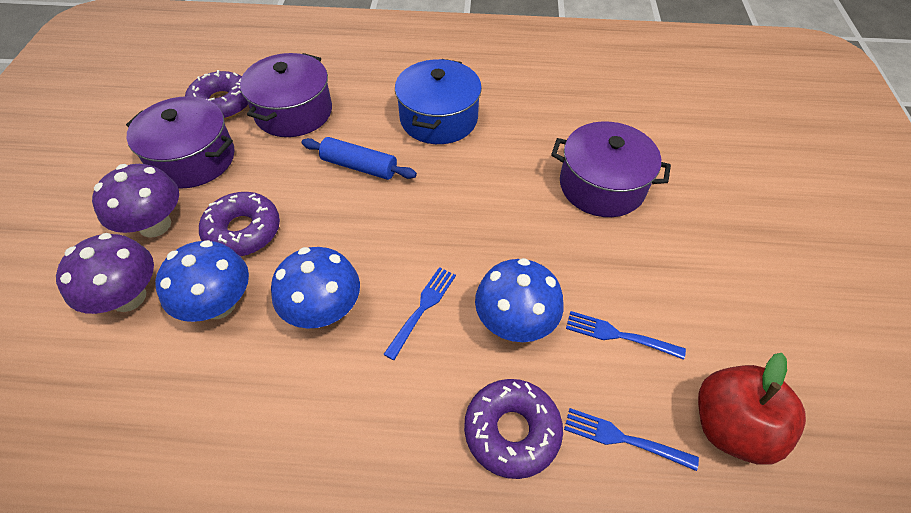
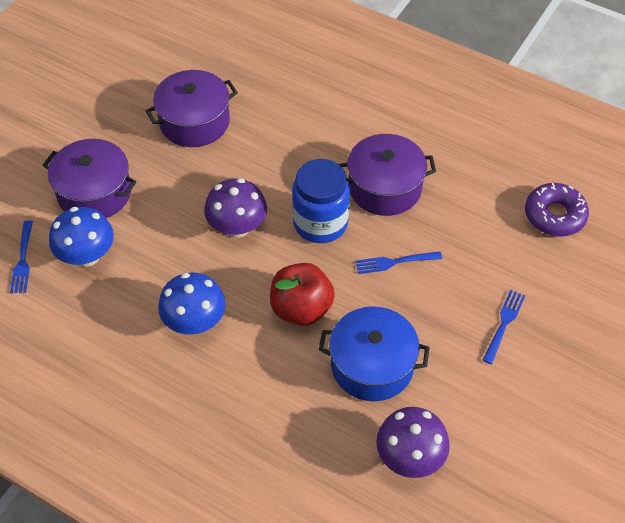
blue jar: 0 -> 1
blue mushroom: 3 -> 2
blue rolling pin: 1 -> 0
purple donut: 3 -> 1

